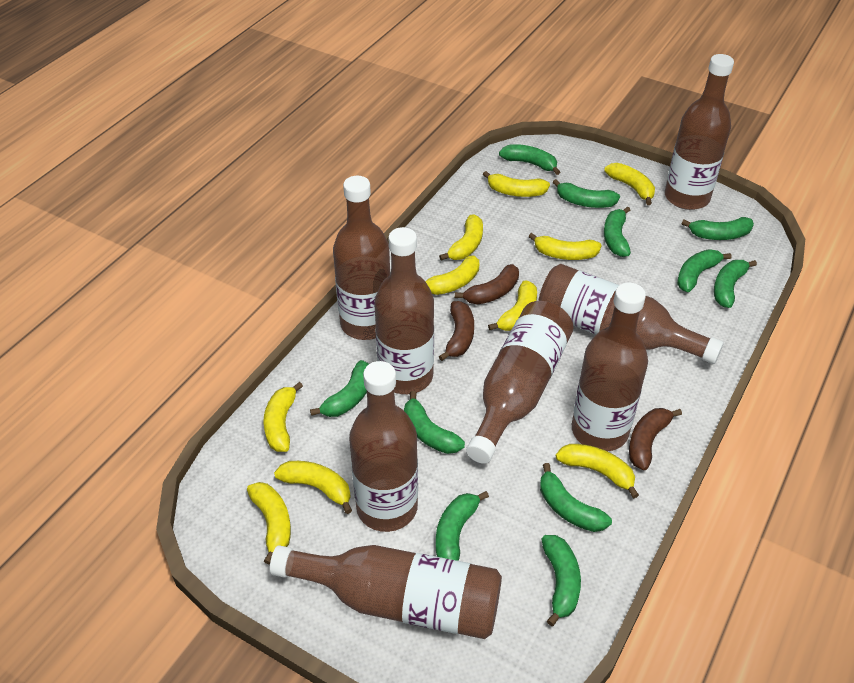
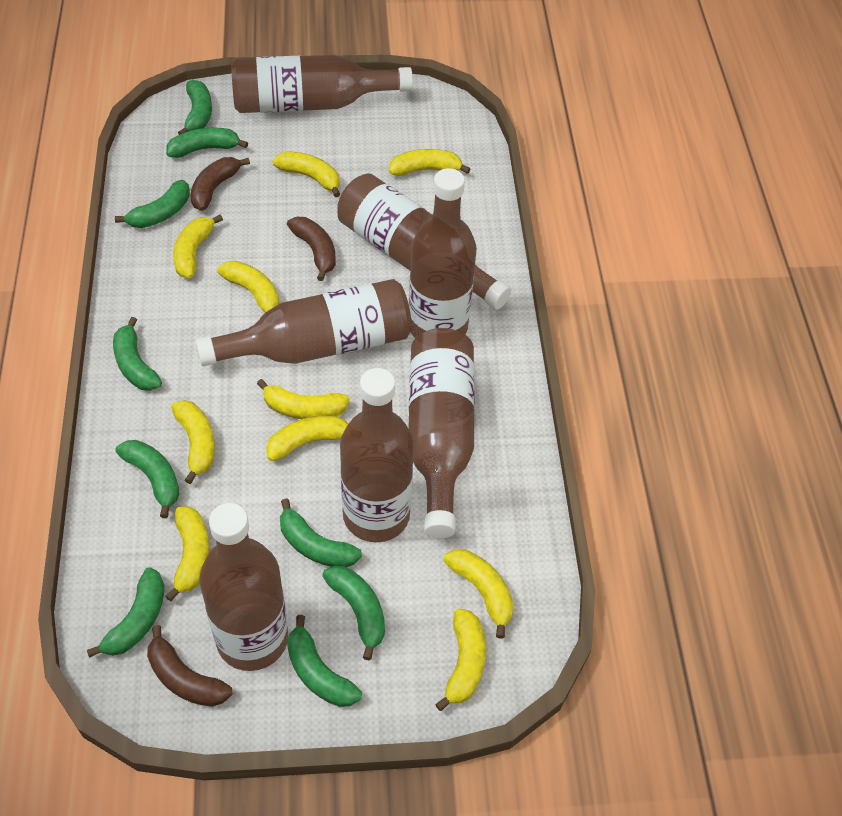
brown bottle: 8 -> 7
green banana: 11 -> 9

